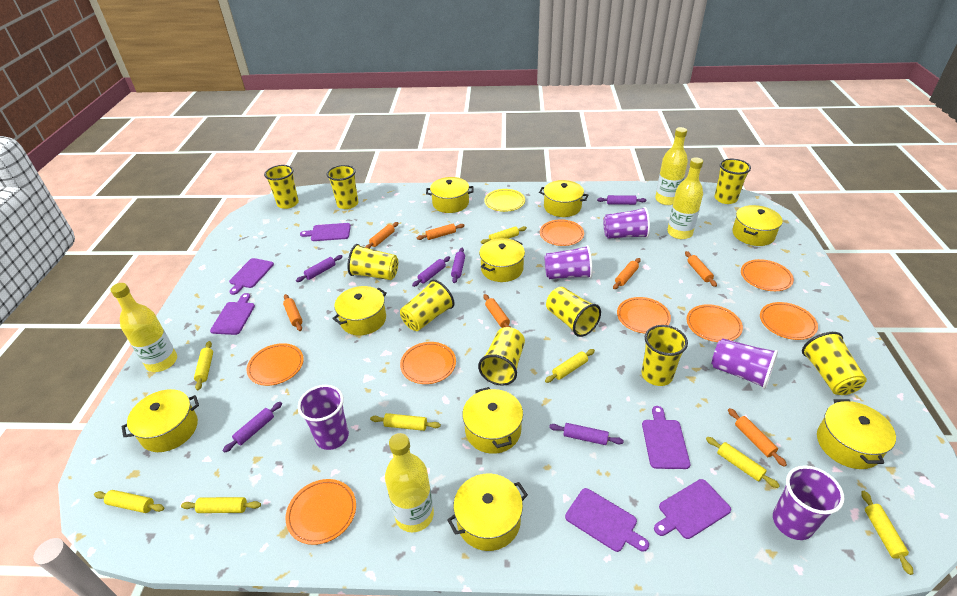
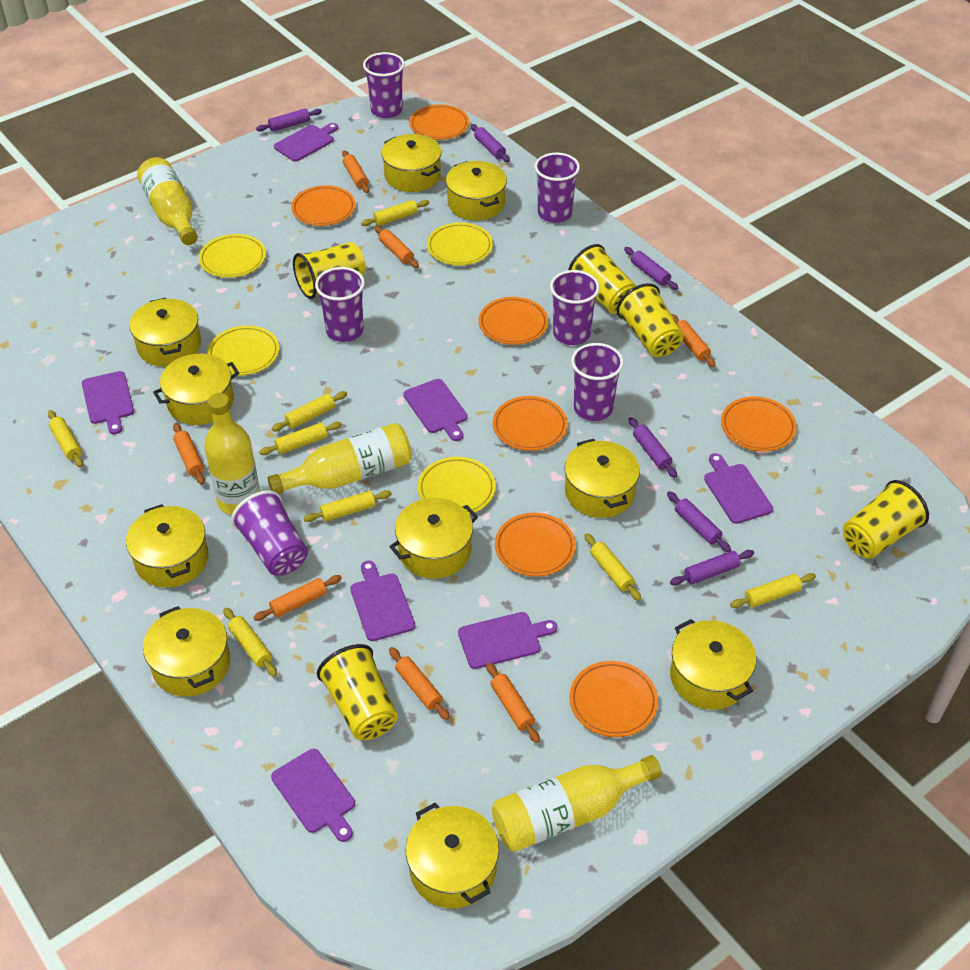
orange plate: 8 -> 7
purple cup: 5 -> 6
purple cutting board: 6 -> 7
yellow cup: 9 -> 5
yellow plate: 1 -> 4
yellow pot: 9 -> 10

